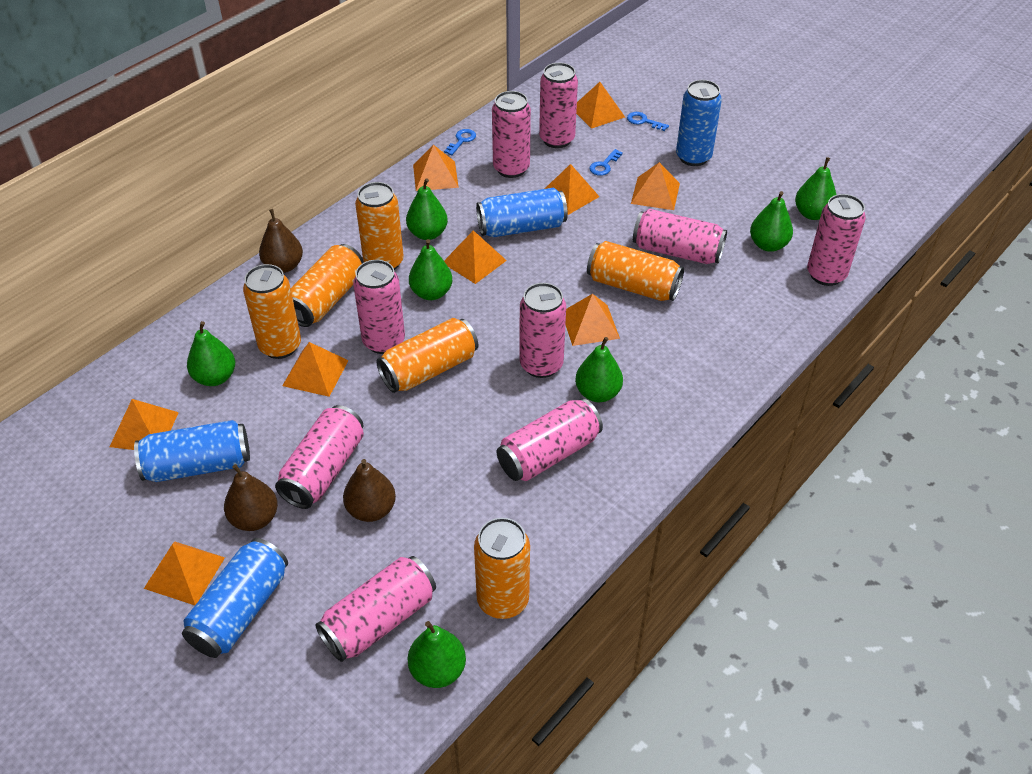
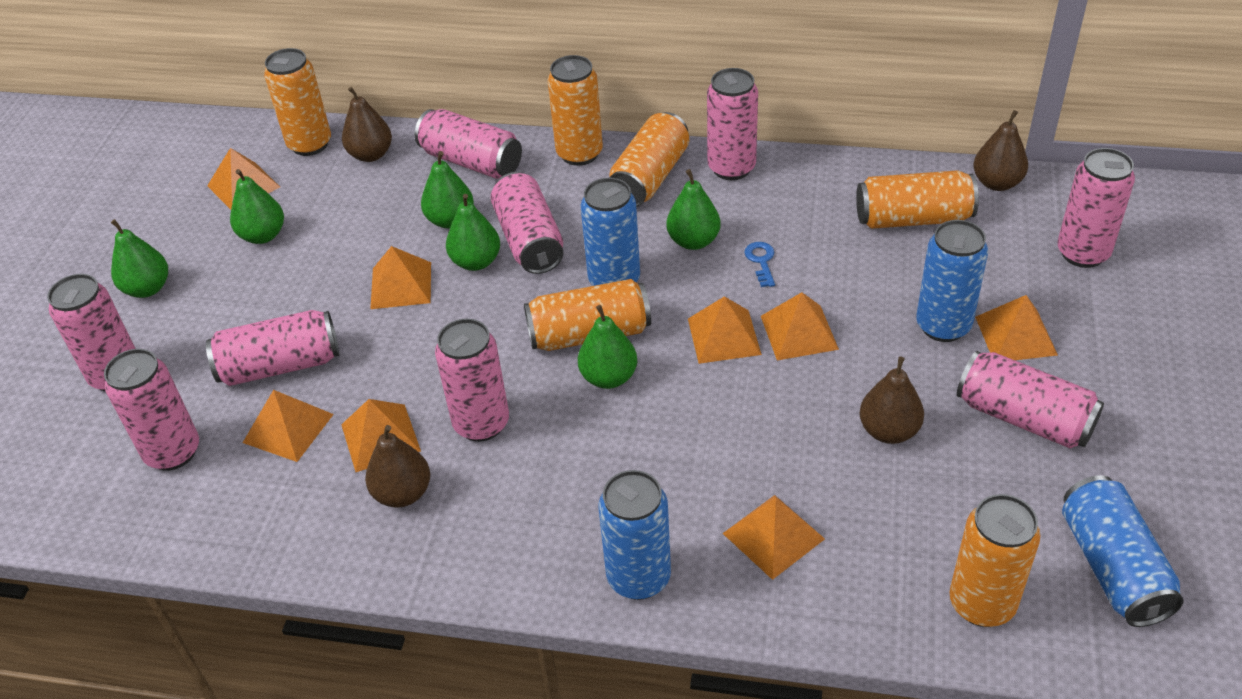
blue key: 3 -> 1
brown pear: 3 -> 4
green pear: 7 -> 6
orange pyramid: 9 -> 8

